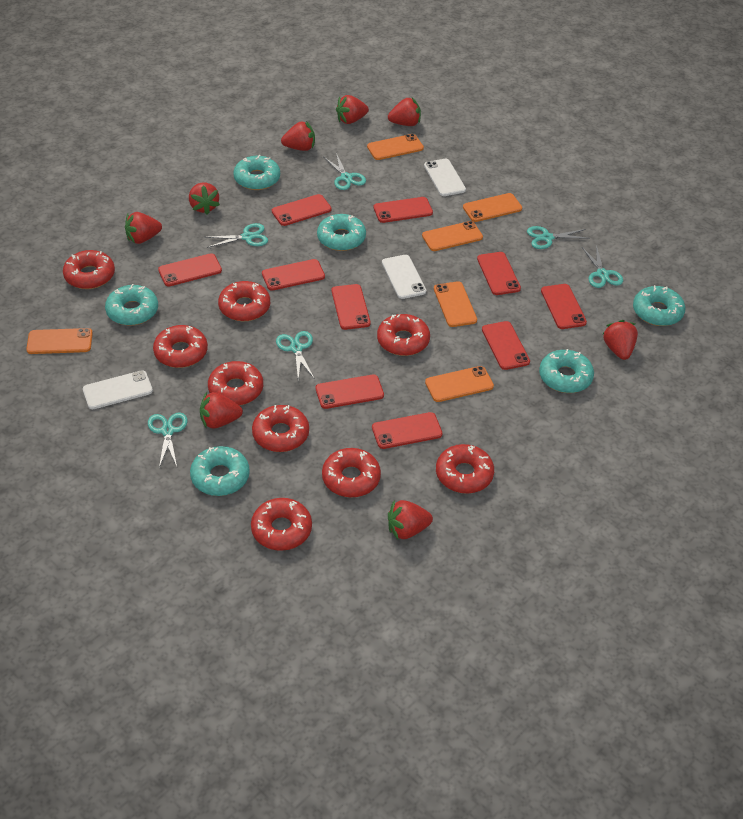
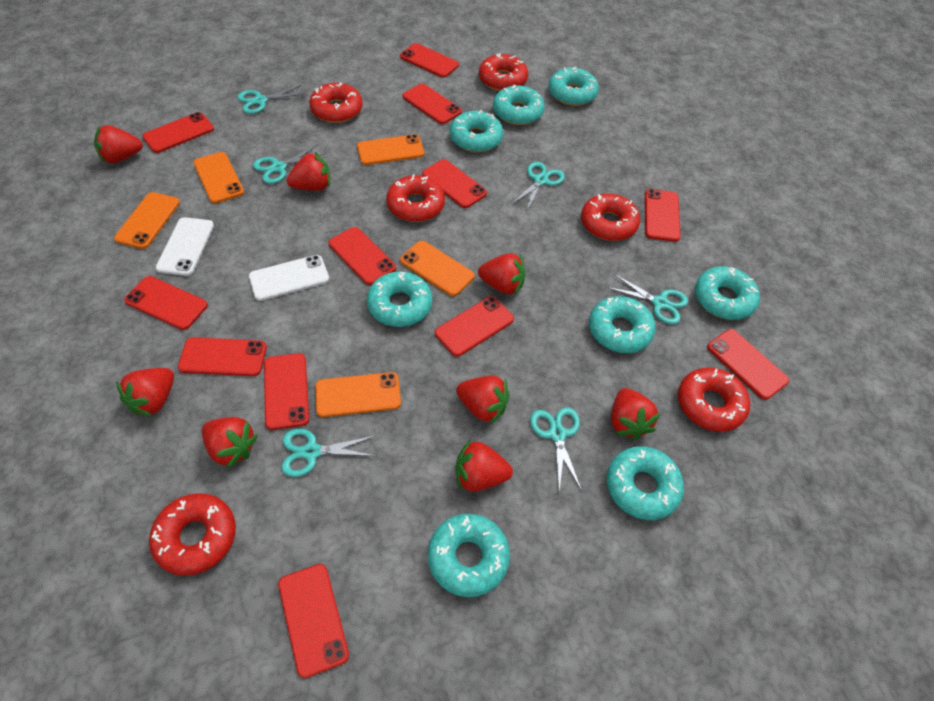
orange phone: 6 -> 5
red donut: 9 -> 6
red phone: 10 -> 12
turquoise donut: 6 -> 8
white phone: 3 -> 2

